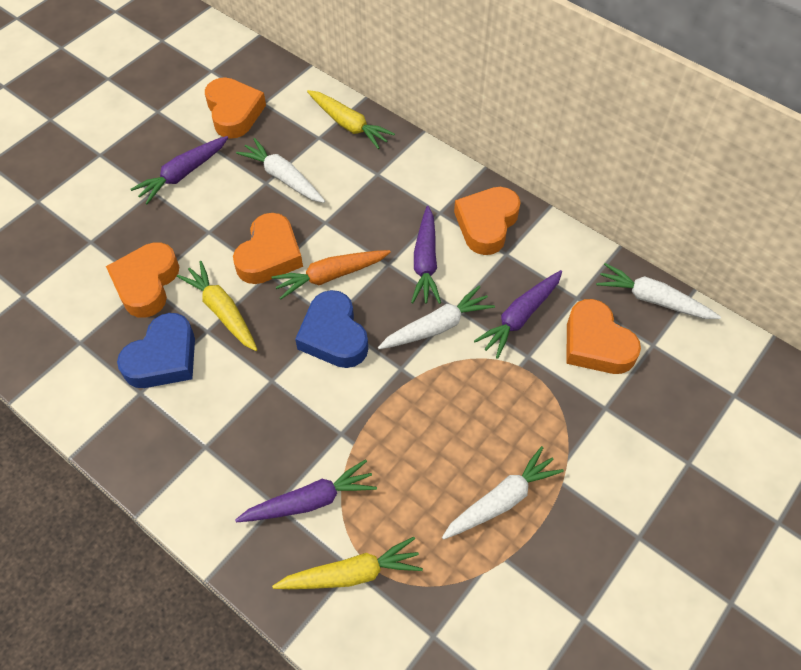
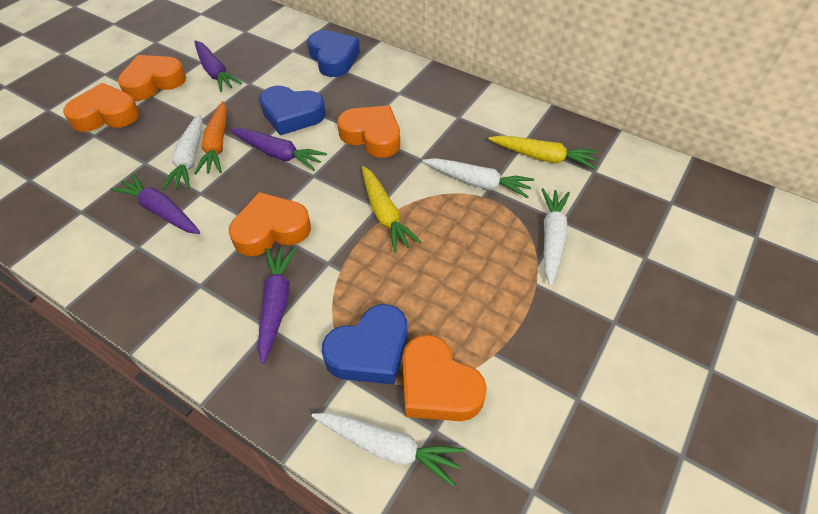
blue heart: 2 -> 3
yellow carrot: 3 -> 2

